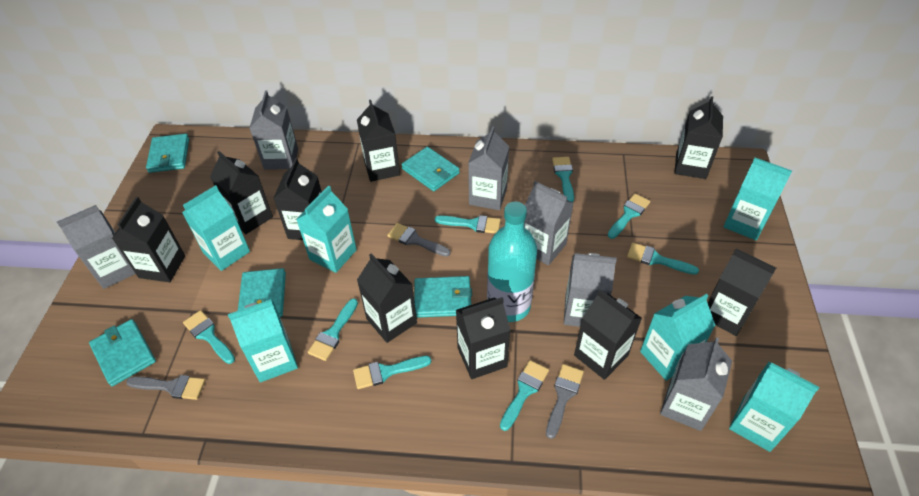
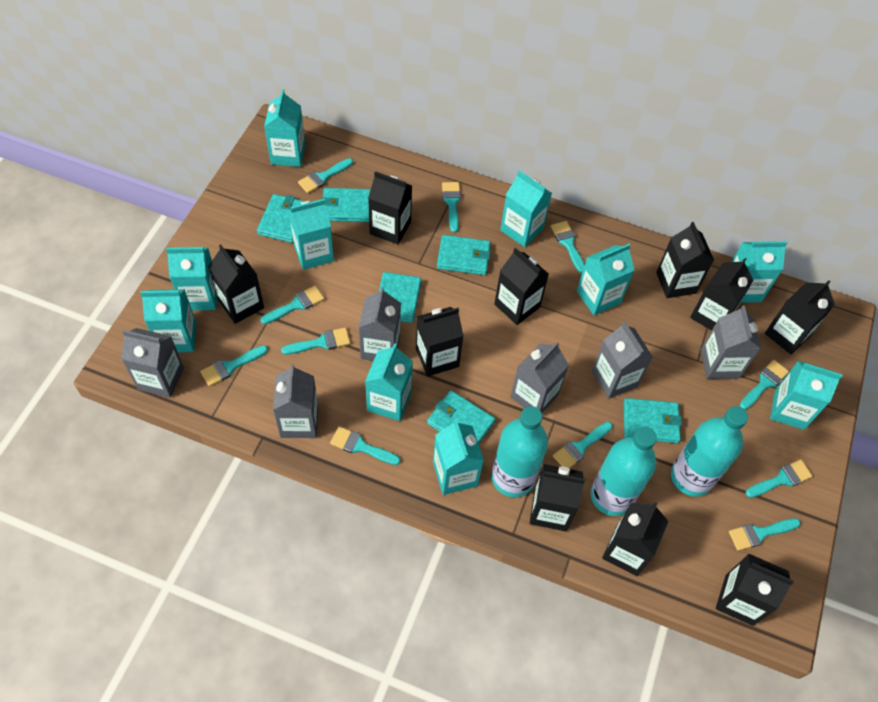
black carton: 9 -> 10
grey brush: 3 -> 0
turquoise bottle: 1 -> 3
turquoise brush: 8 -> 11
turquoise carton: 6 -> 10
turquoise wallet: 5 -> 6

